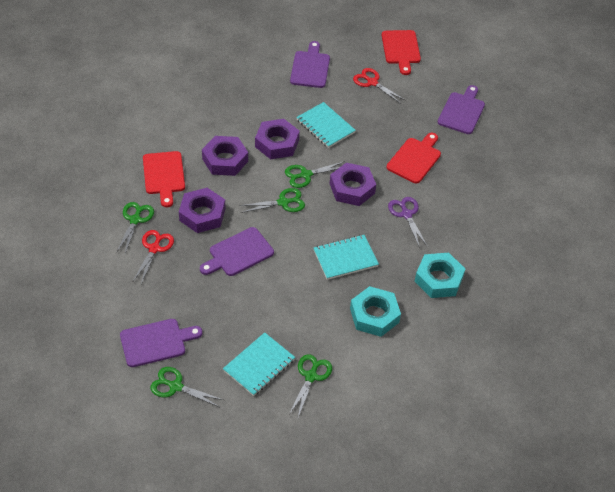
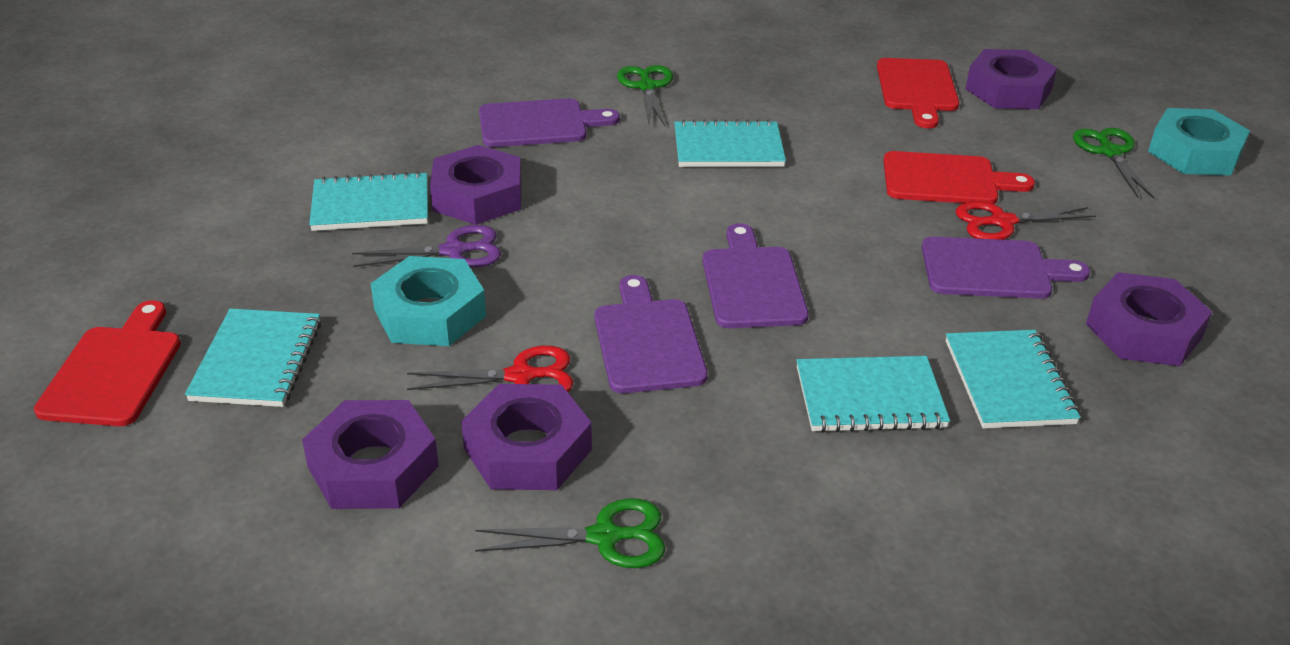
green scissors: 5 -> 3
purple nut: 4 -> 5
turquoise notebook: 3 -> 5

